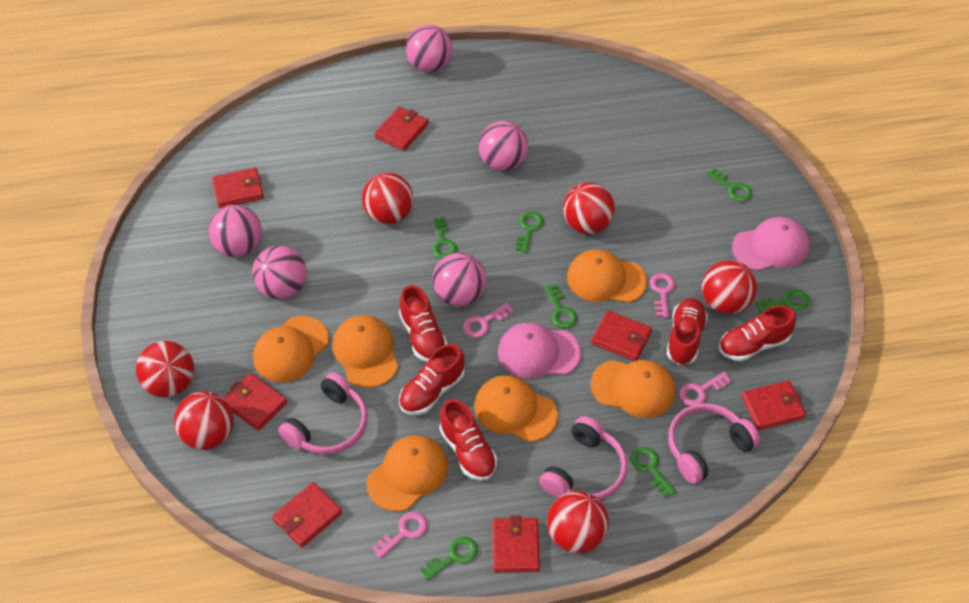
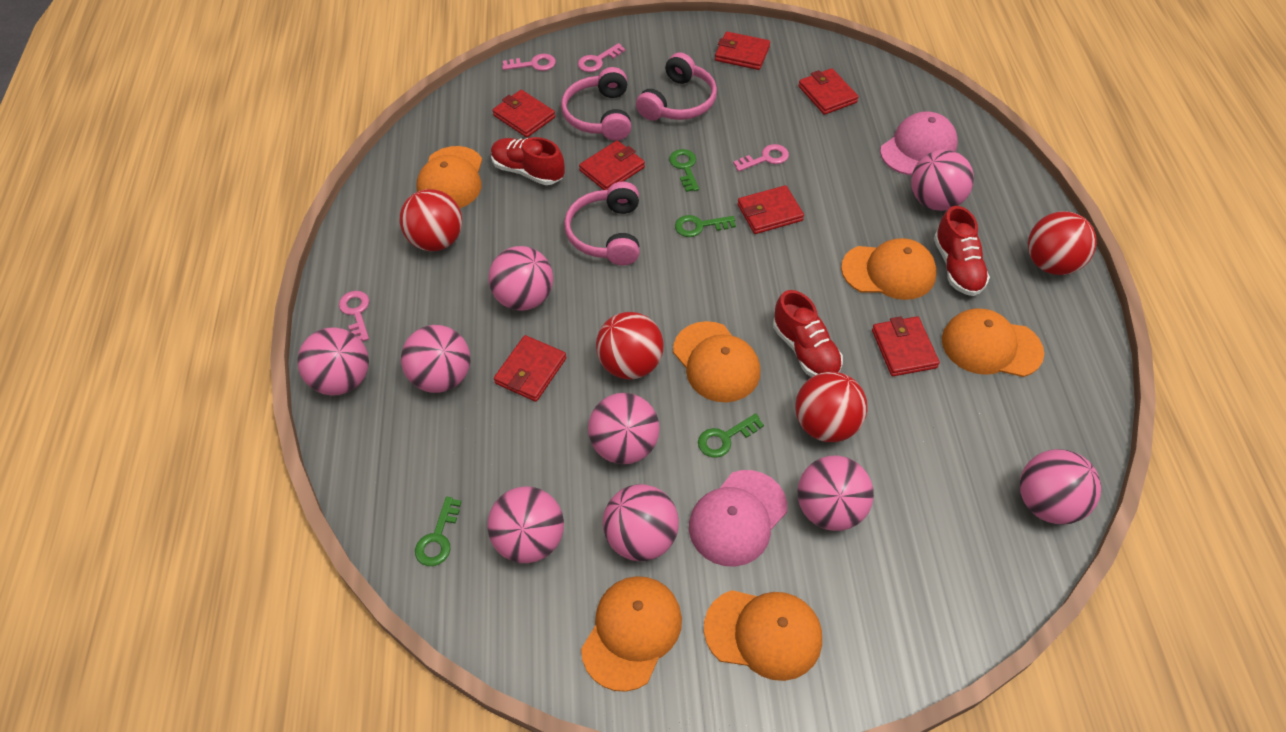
green key: 7 -> 4
pink ball: 5 -> 9
red ball: 6 -> 4
red shoe: 5 -> 3

